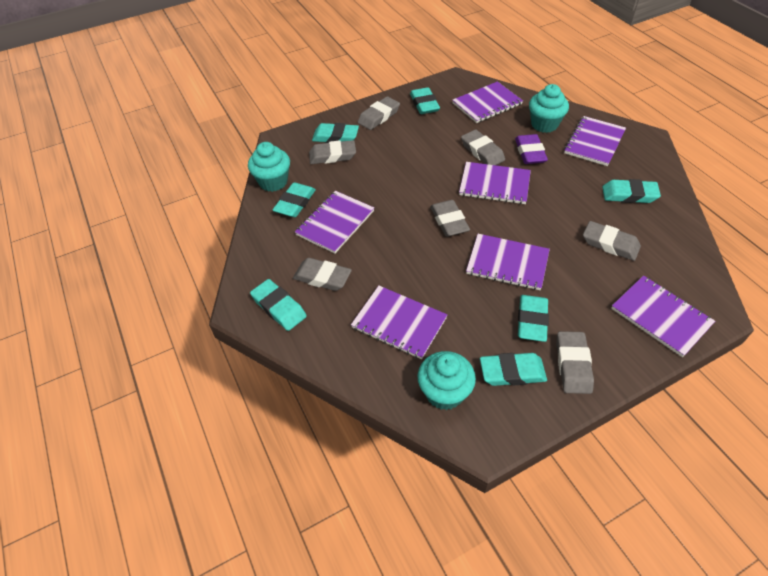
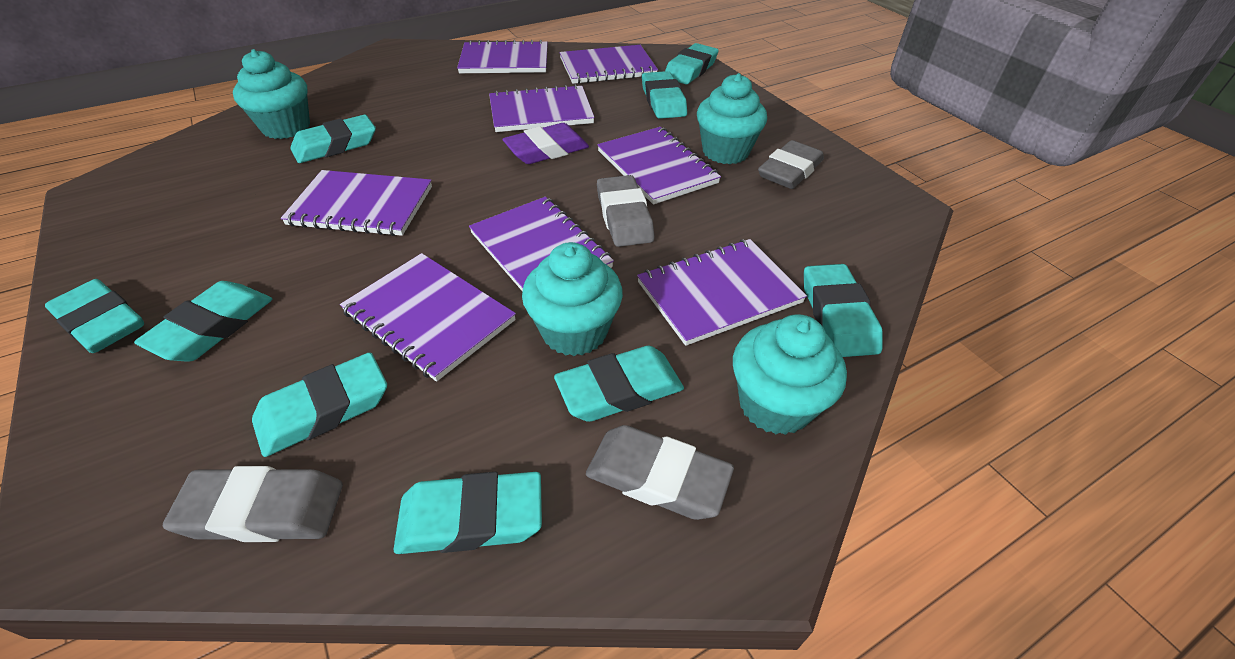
grey eraser: 7 -> 4
purple notebook: 7 -> 8
turquoise cupcake: 3 -> 4
turquoise eraser: 7 -> 9

